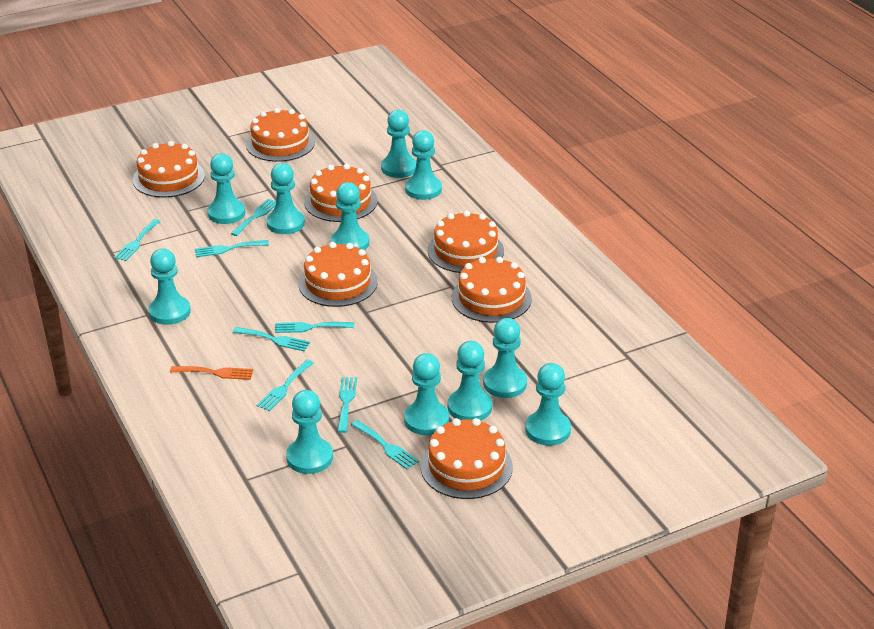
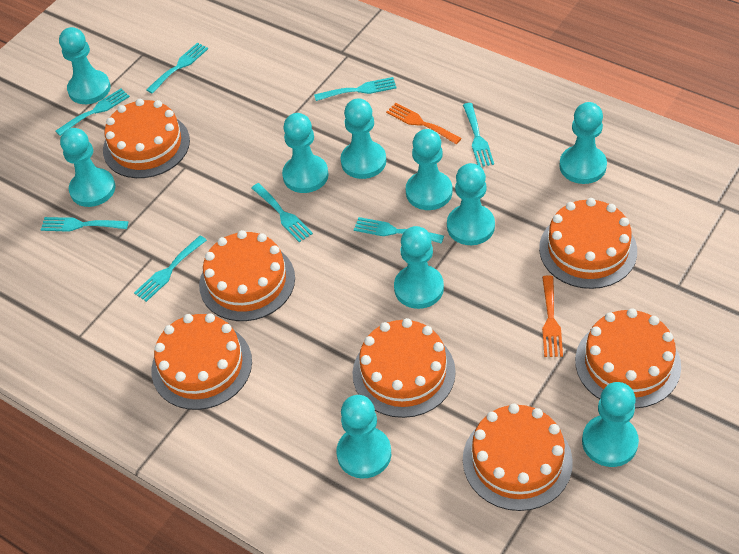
orange fork: 1 -> 2
turquoise pawn: 11 -> 10

